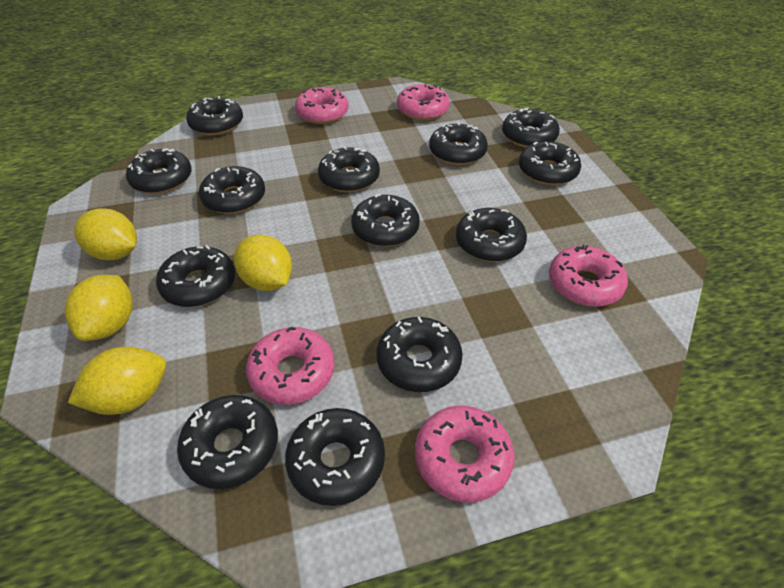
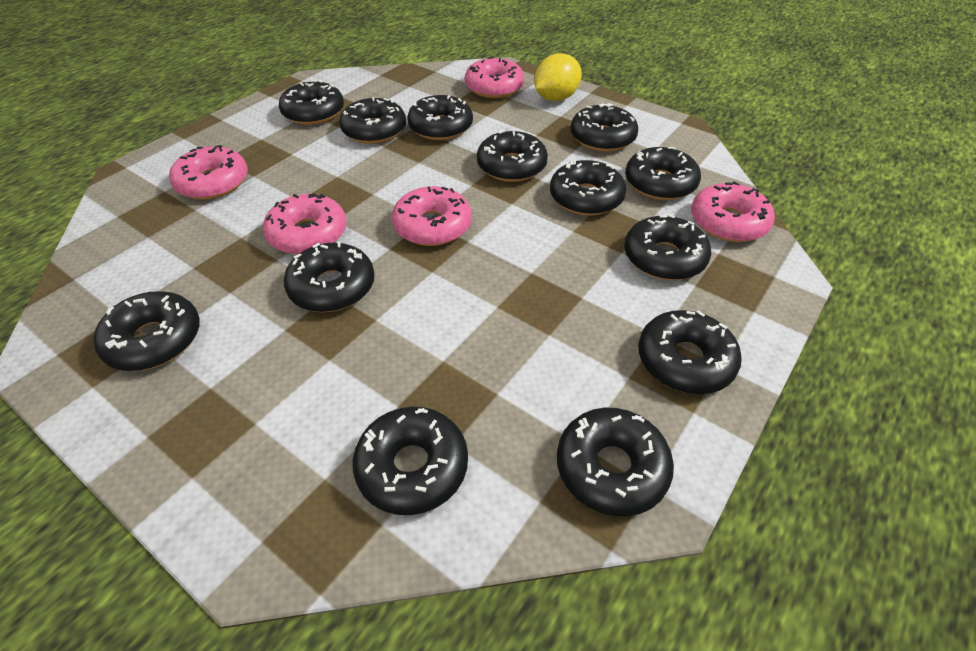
yellow lemon: 4 -> 1

